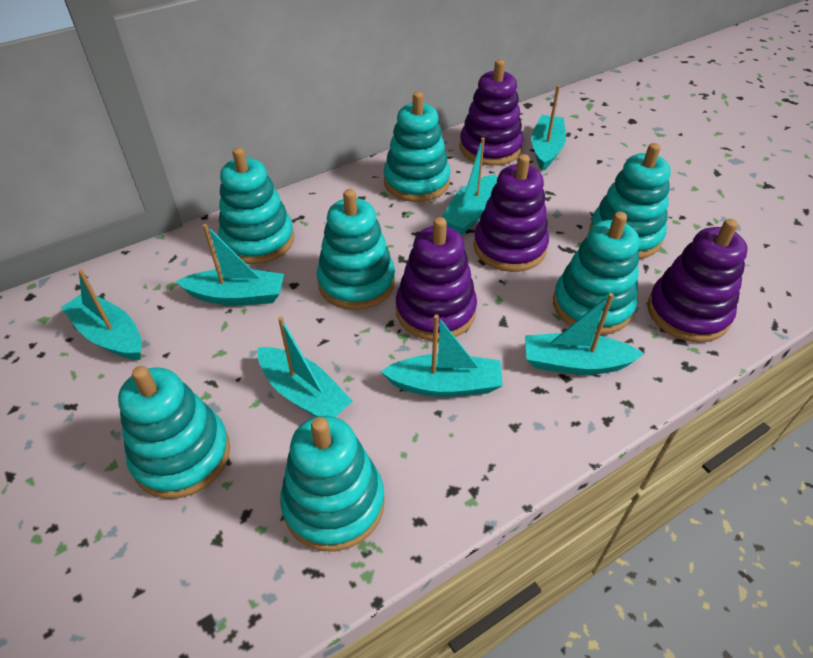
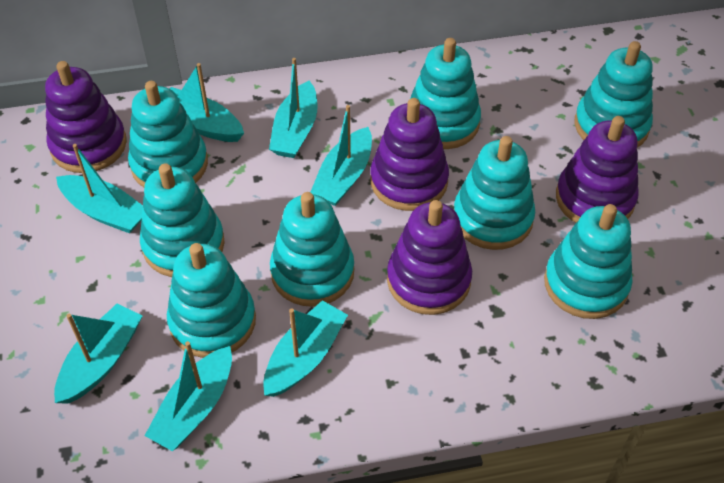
turquoise stacking toy: 7 -> 8

